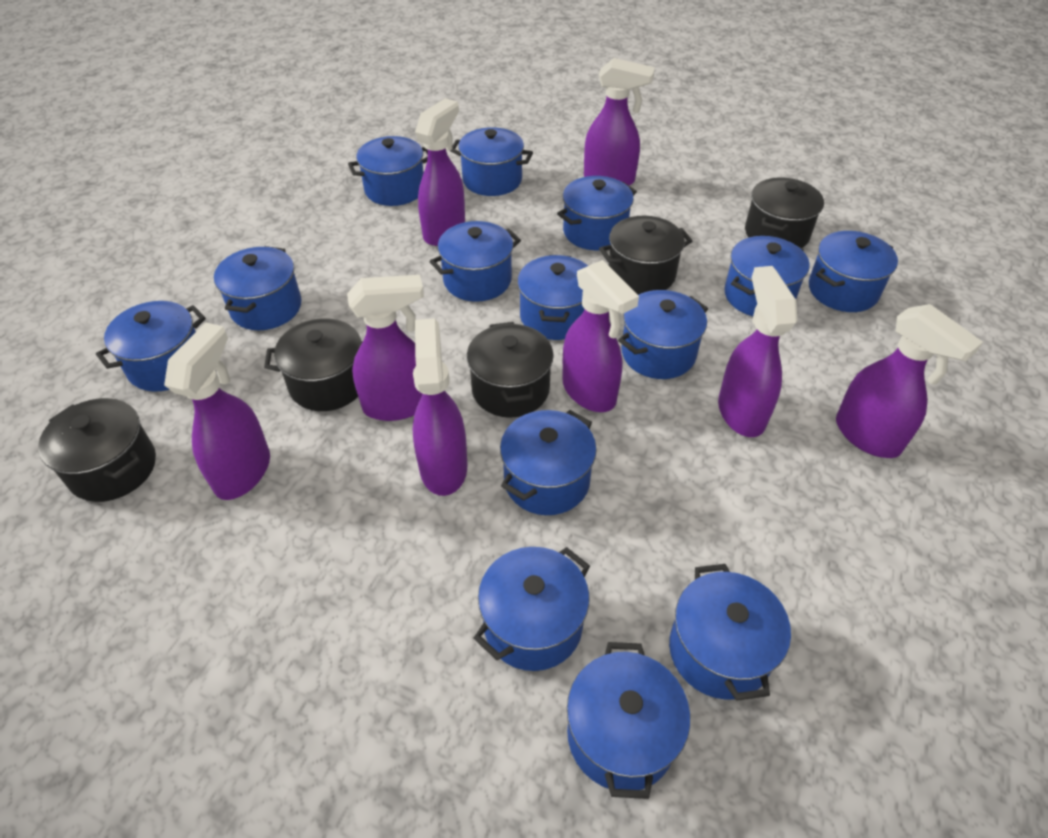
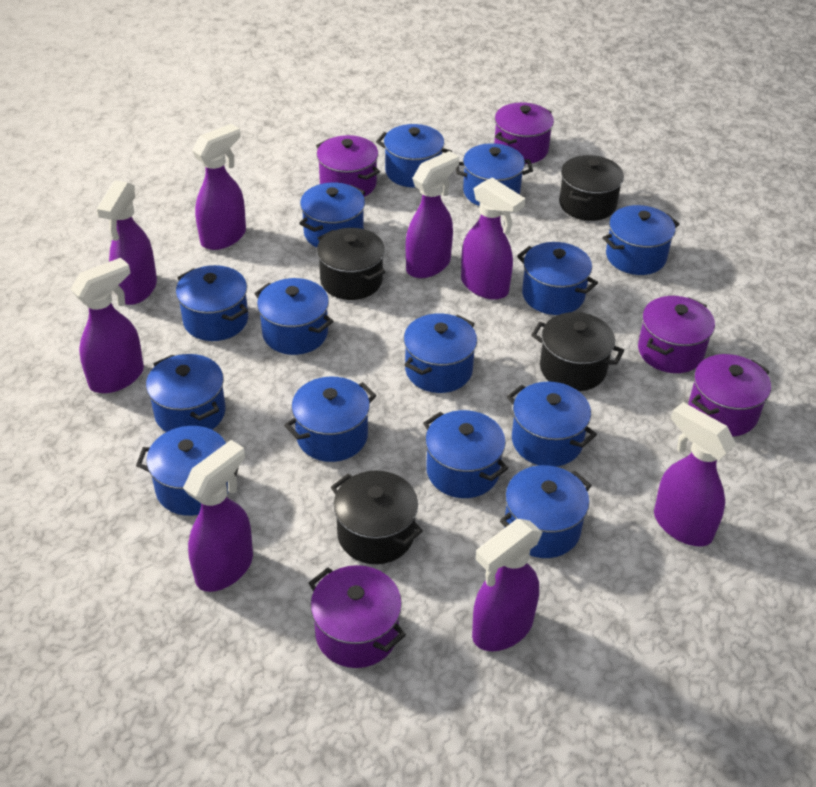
black pot: 5 -> 4
purple pot: 0 -> 5

